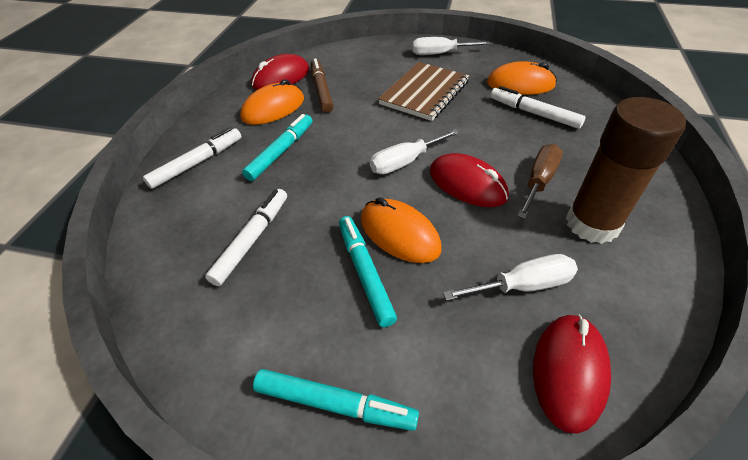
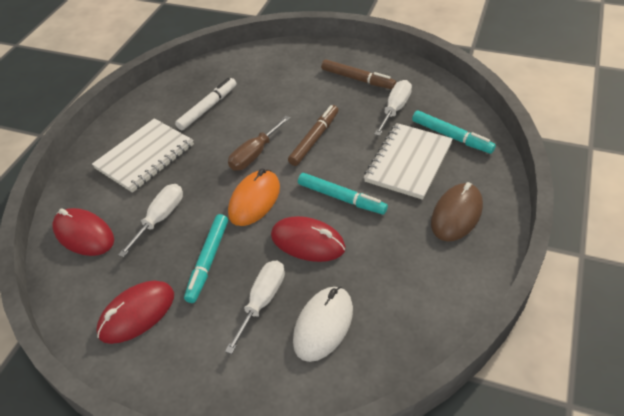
brown glue stick: 1 -> 0
brown marker: 1 -> 2
brown mouse: 0 -> 1
brown notebook: 1 -> 0
orange mouse: 3 -> 1
white marker: 3 -> 1
white mouse: 0 -> 1
white notebook: 0 -> 2

